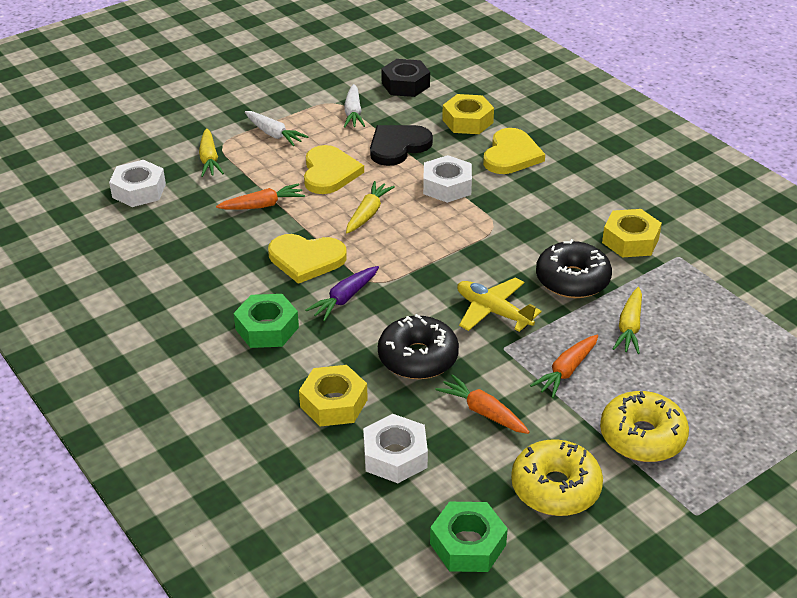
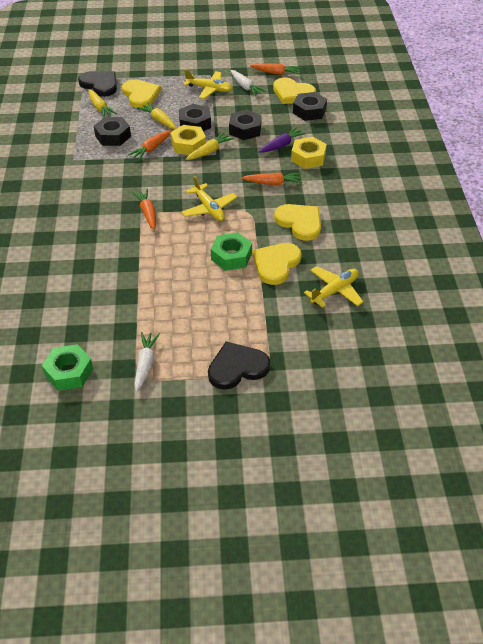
black donut: 2 -> 0
black heart: 1 -> 2
black nut: 1 -> 4
orange carrot: 3 -> 4
white nut: 3 -> 0
yellow donut: 2 -> 0
yellow heart: 3 -> 4
yellow nut: 3 -> 2
yellow plane: 1 -> 3

